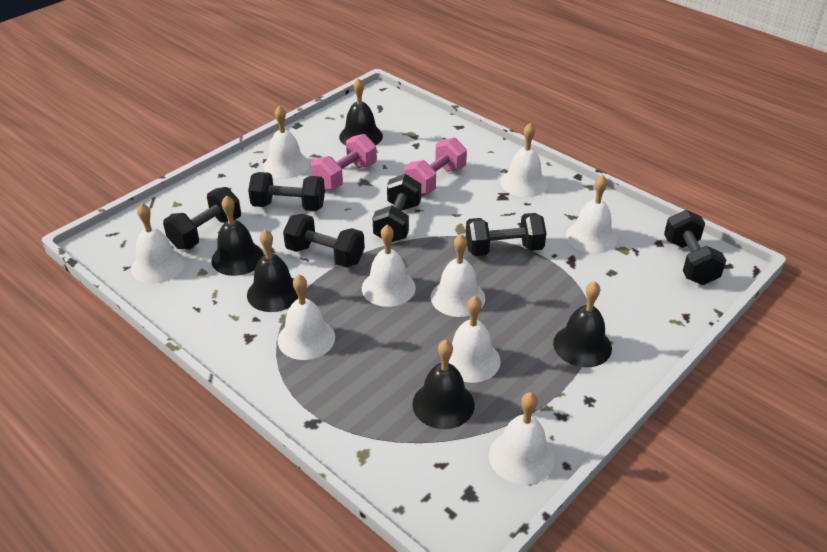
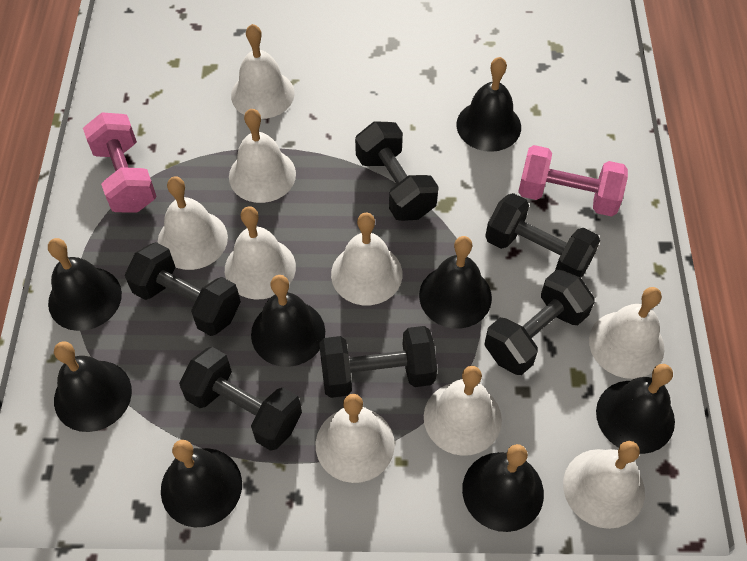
black bell: 5 -> 8

